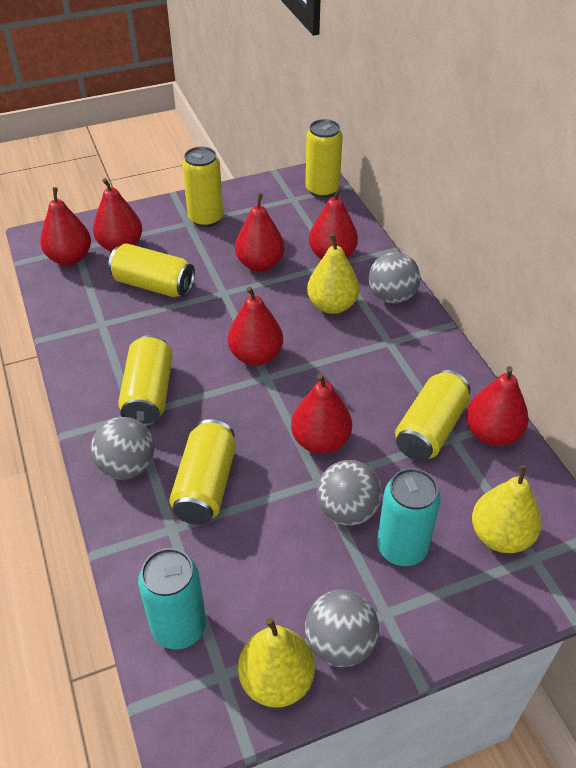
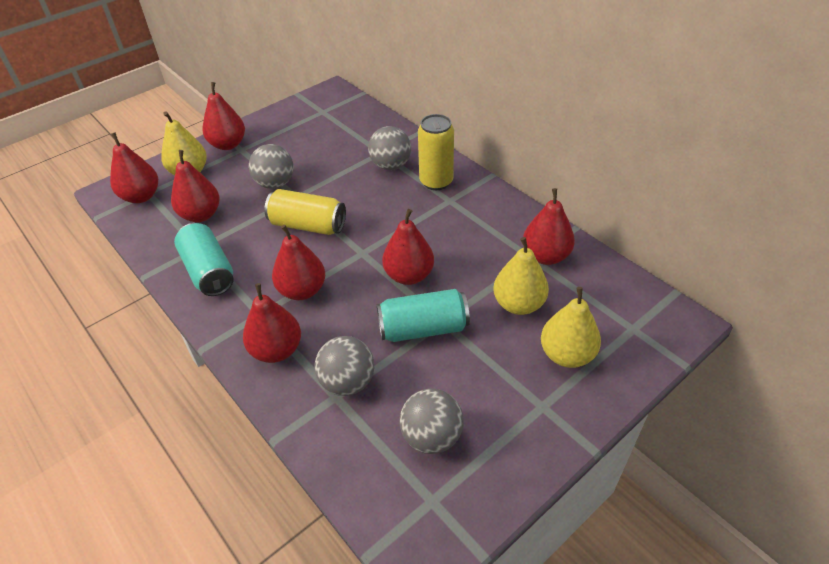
yellow can: 6 -> 2

